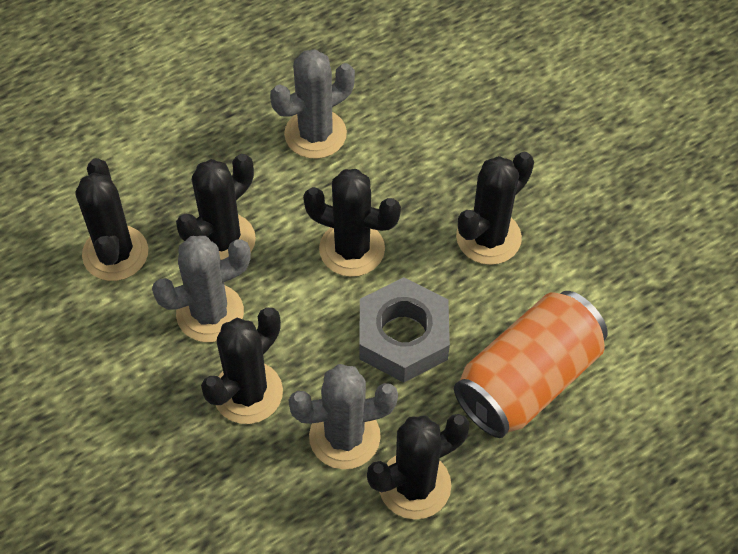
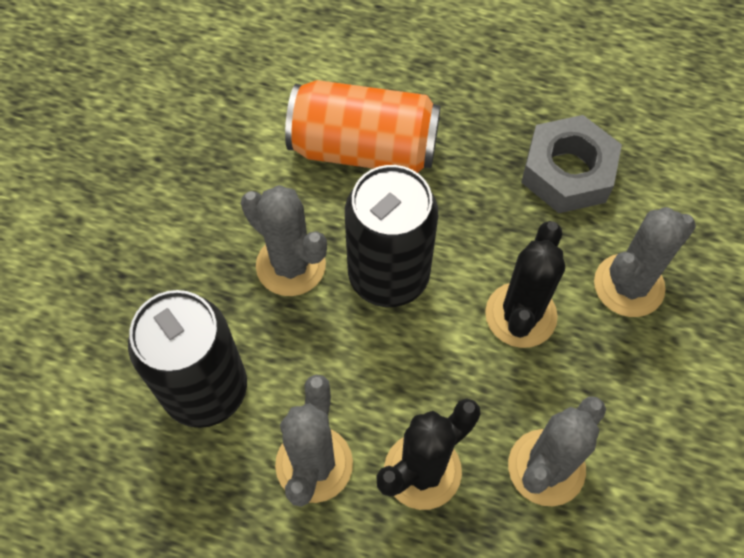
black cactus: 6 -> 2
black can: 0 -> 2
grey cactus: 3 -> 4

